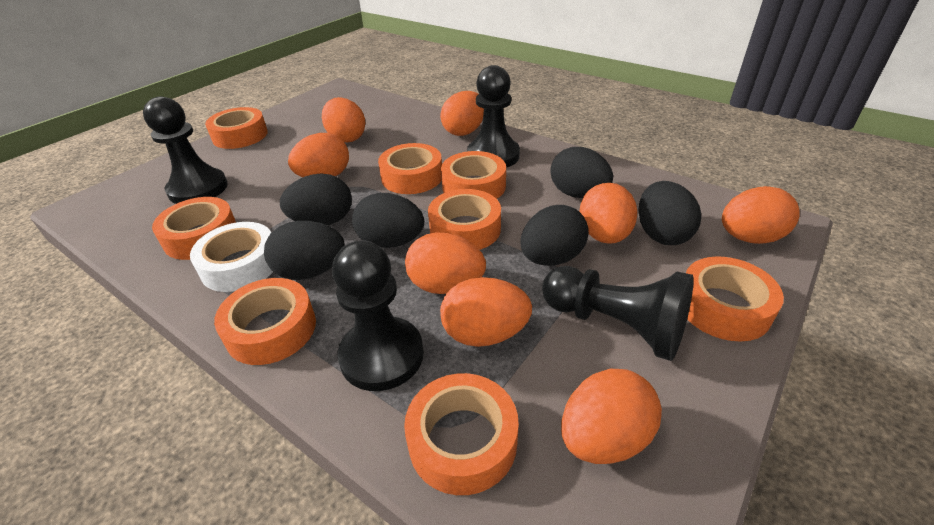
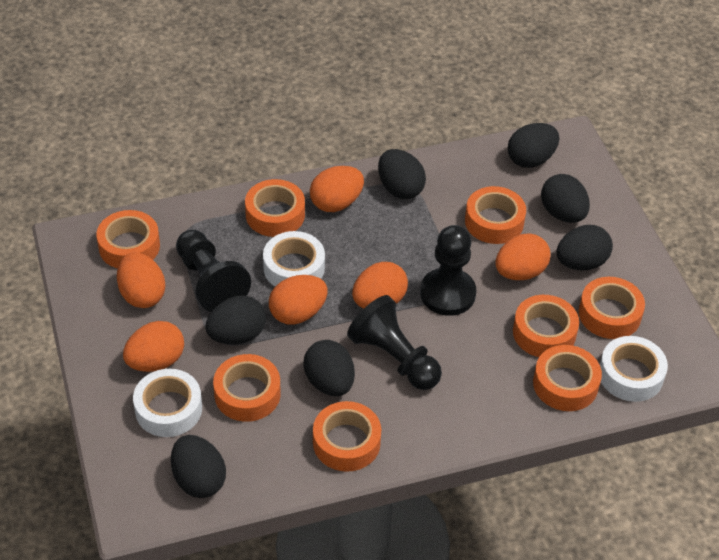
black egg: 6 -> 7
black pawn: 4 -> 3
orange egg: 8 -> 6
white tape: 1 -> 3

